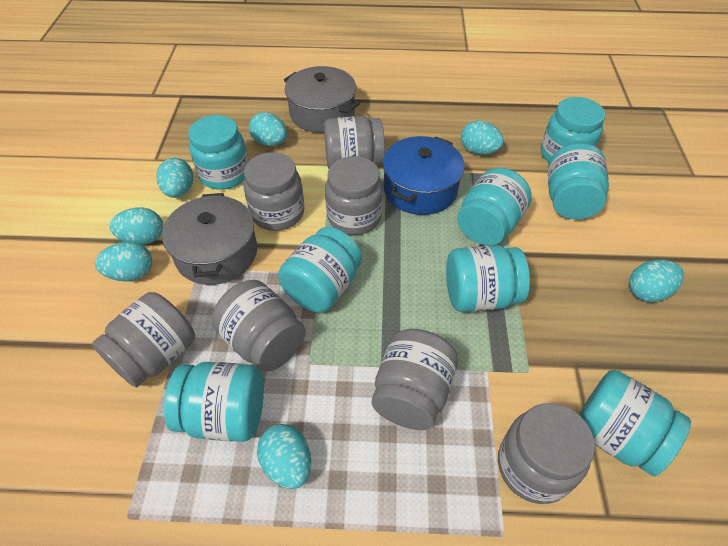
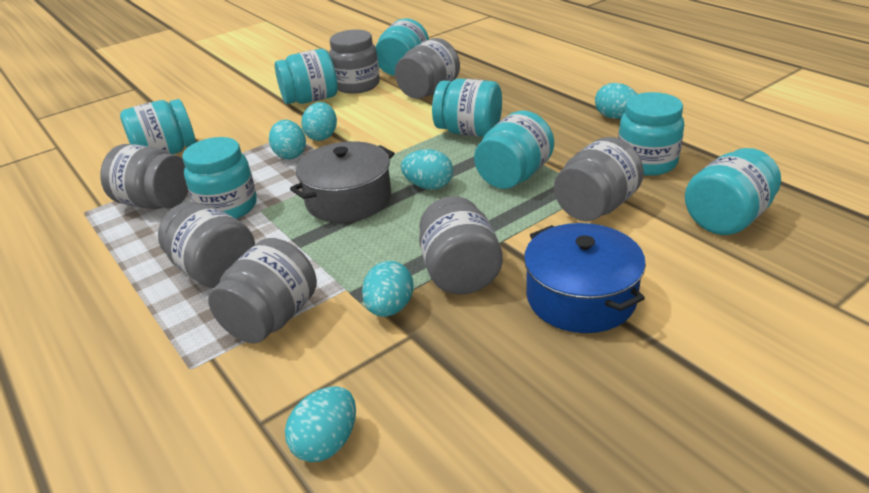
grey pot: 2 -> 1
turquoise egg: 7 -> 6

